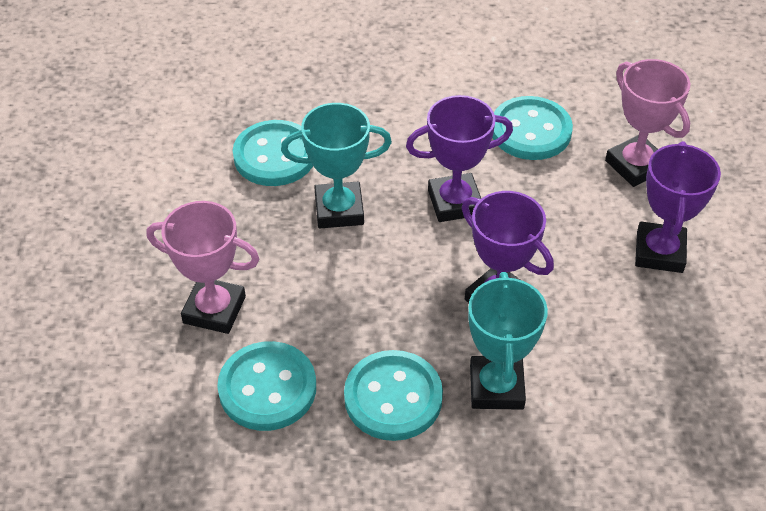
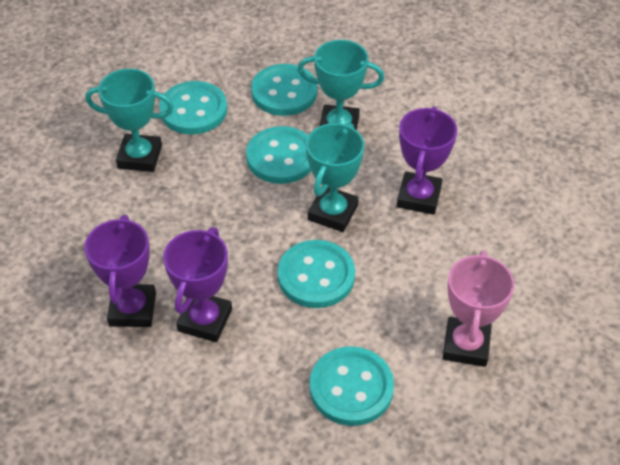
pink trophy: 2 -> 1
turquoise button: 4 -> 5
turquoise trophy: 2 -> 3

